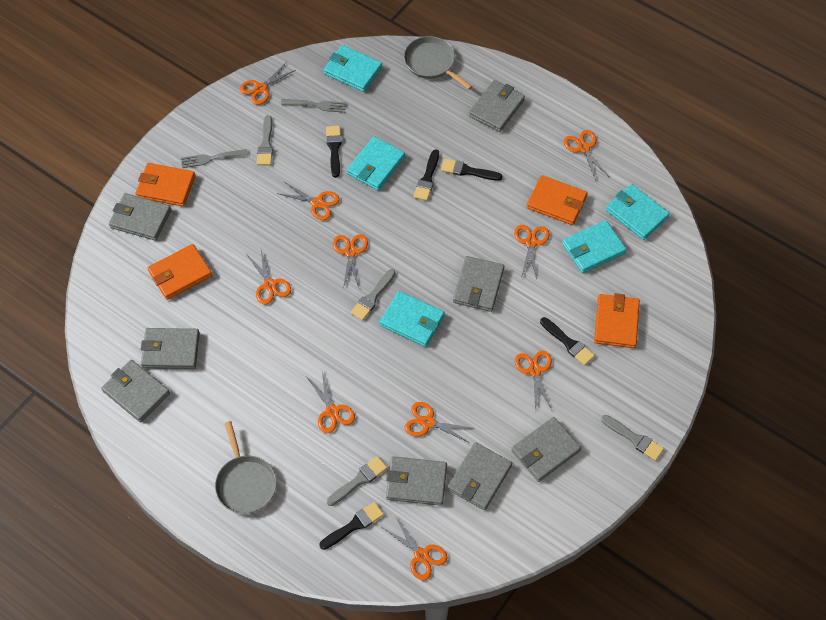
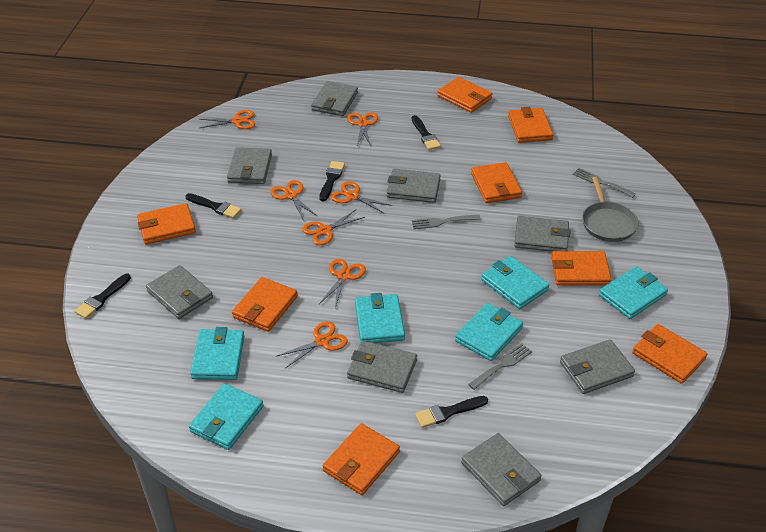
grey brush: 4 -> 0
grey fork: 2 -> 3
grey pan: 2 -> 1
orange scissors: 10 -> 7
orange wallet: 4 -> 8
turquoise wallet: 5 -> 6

